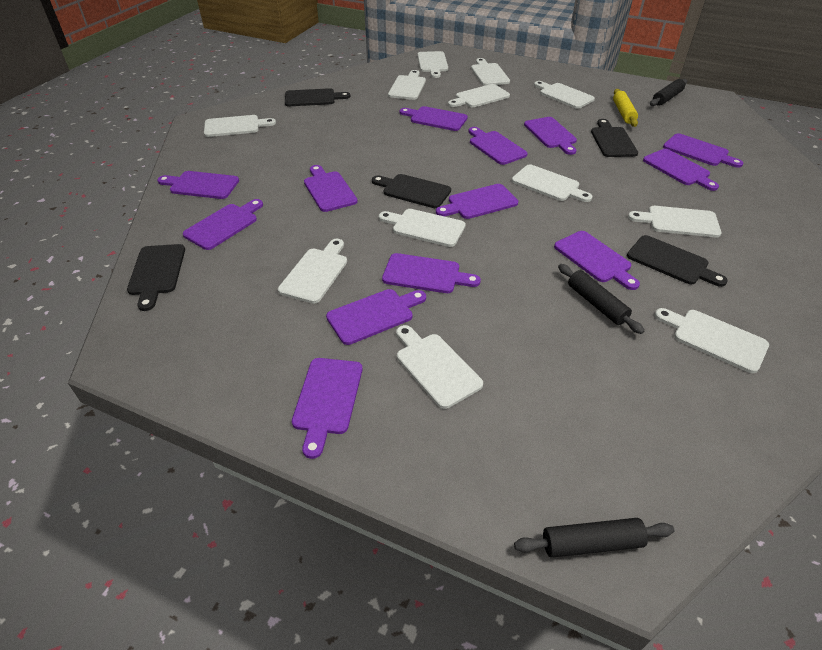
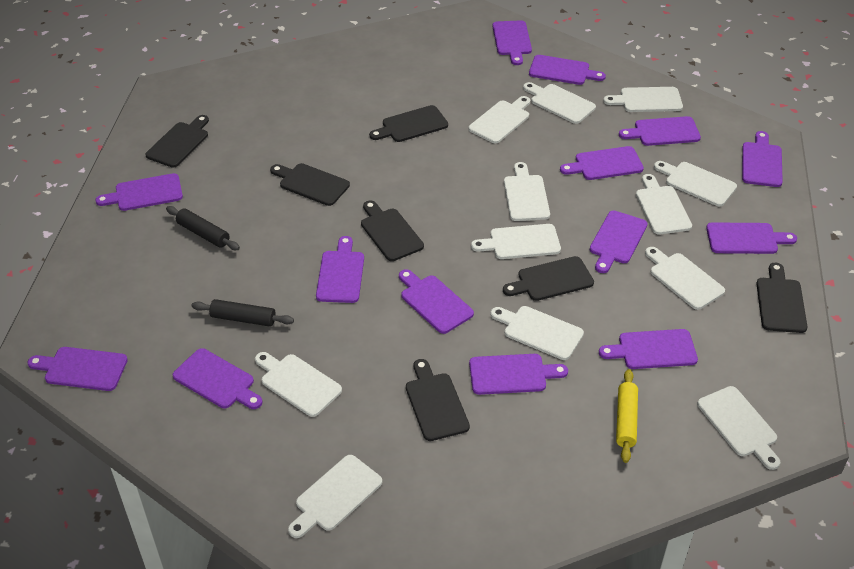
black cutting board: 5 -> 7
black rolling pin: 3 -> 2
purple cutting board: 13 -> 14

